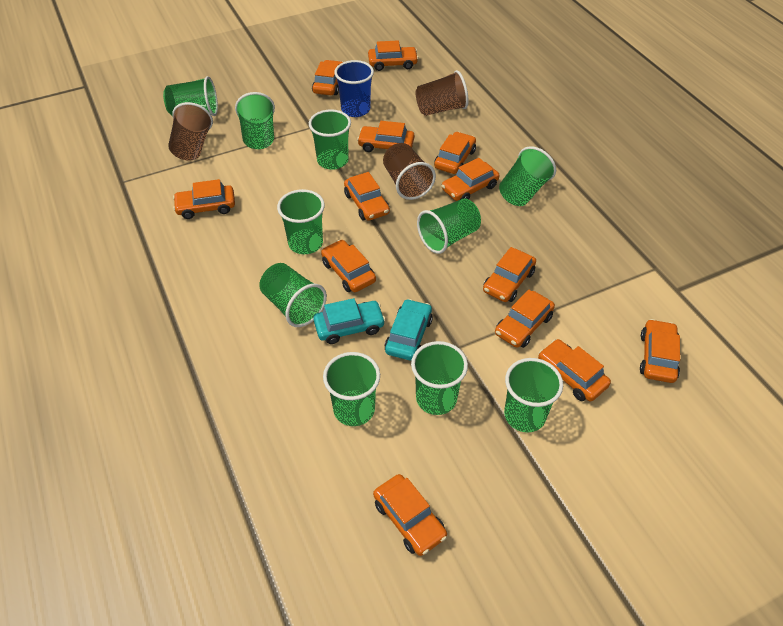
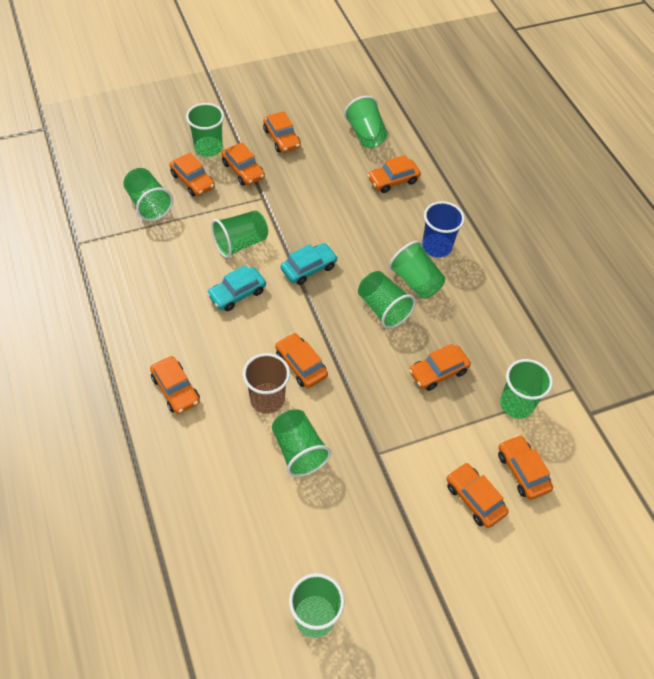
brown cup: 3 -> 1
green cup: 10 -> 9
orange car: 13 -> 9

